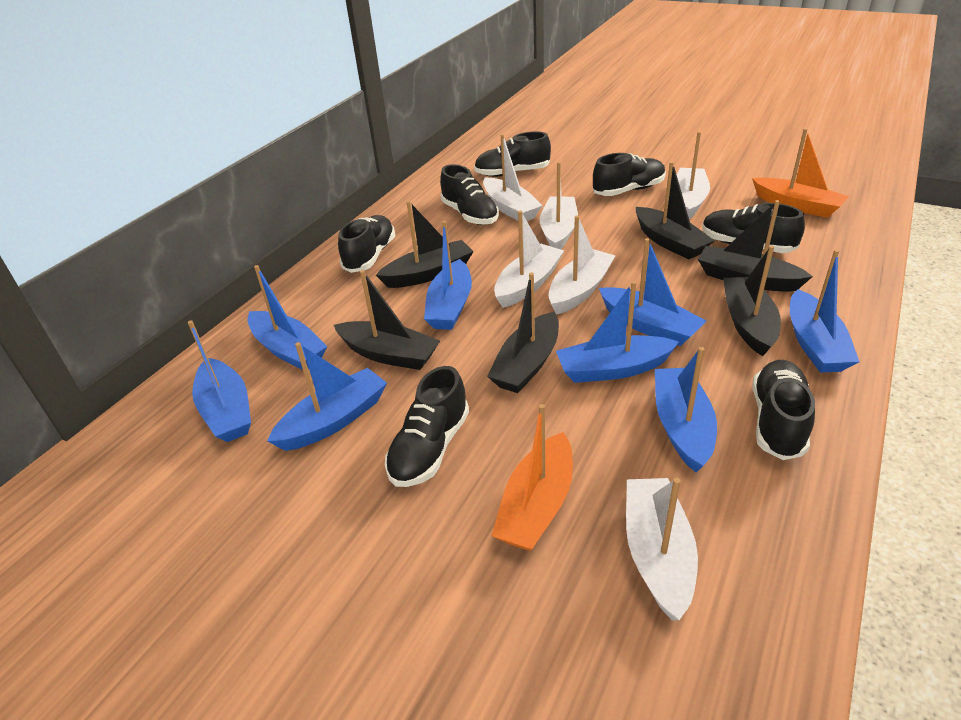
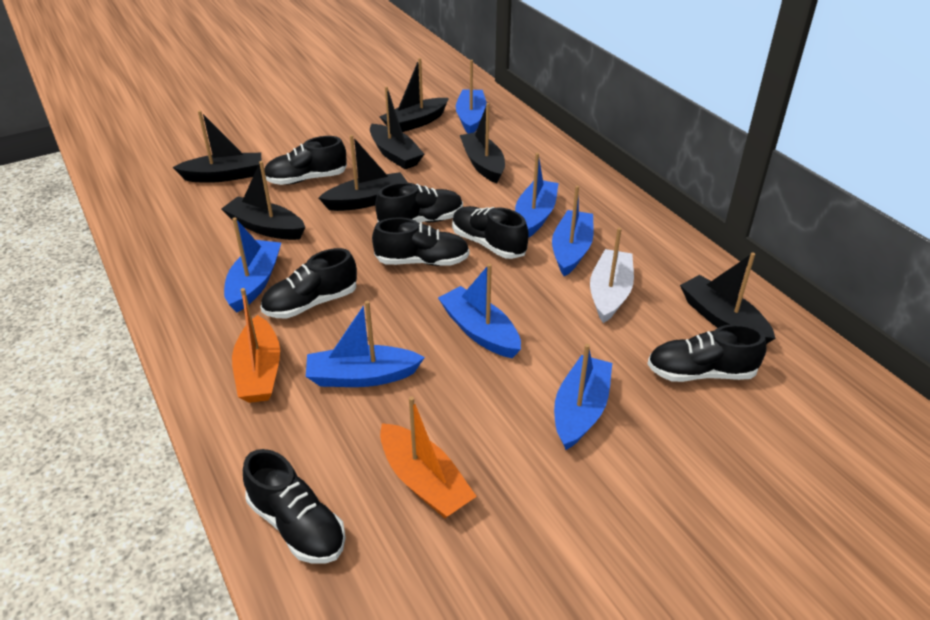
black boat: 6 -> 7
blue boat: 8 -> 7
white boat: 6 -> 1

